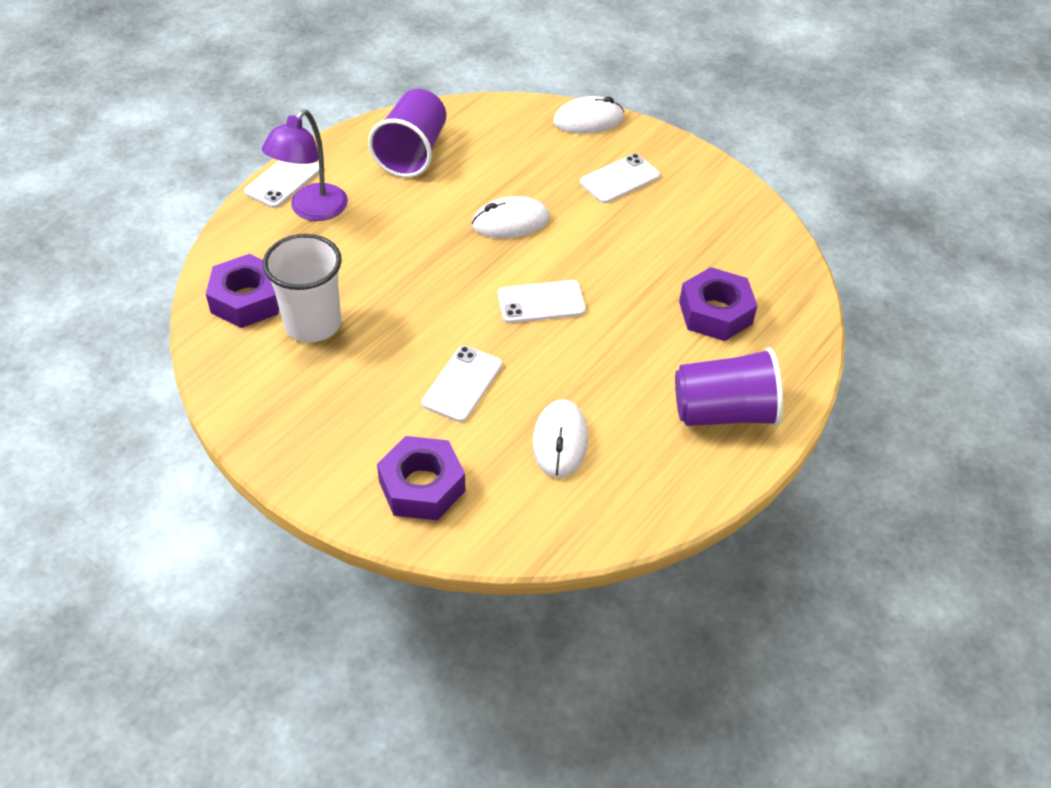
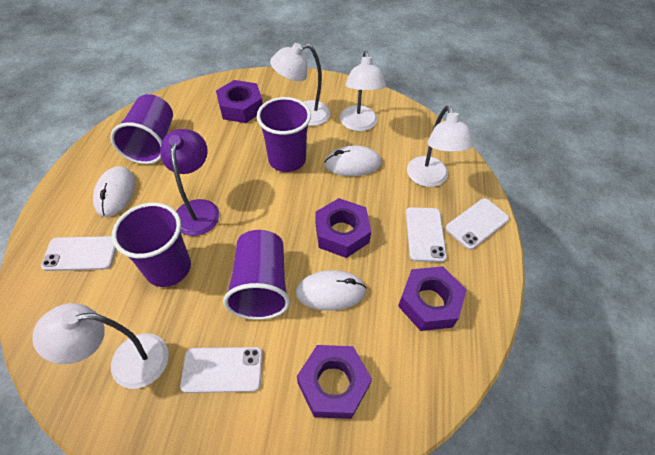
purple cup: 2 -> 4
purple nut: 3 -> 4
white cup: 1 -> 0
white lamp: 0 -> 4

